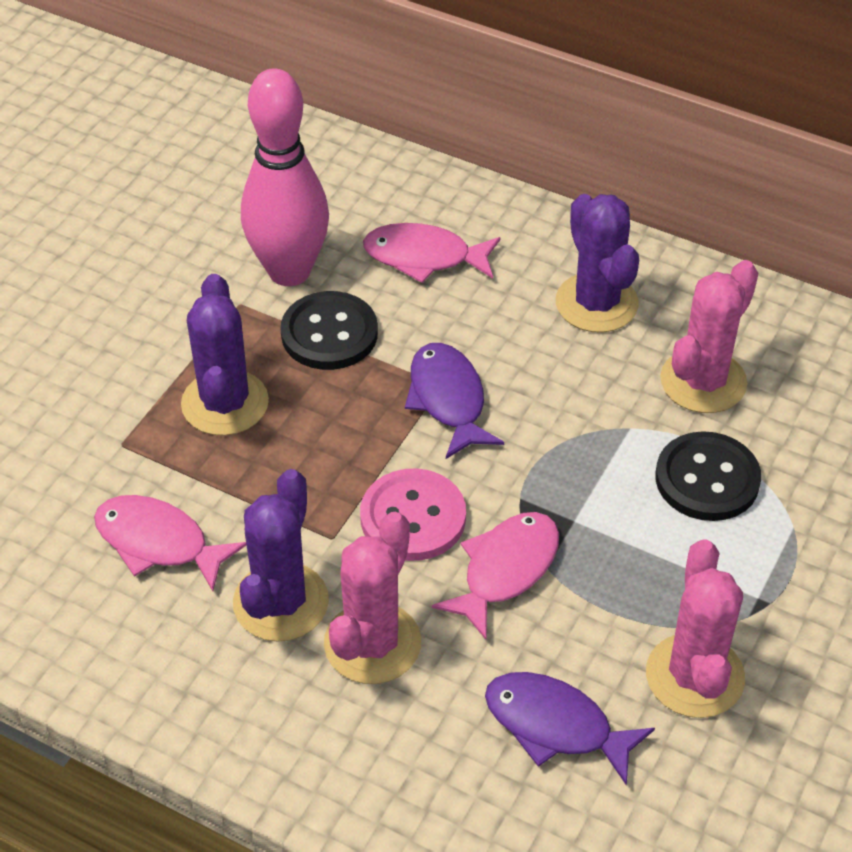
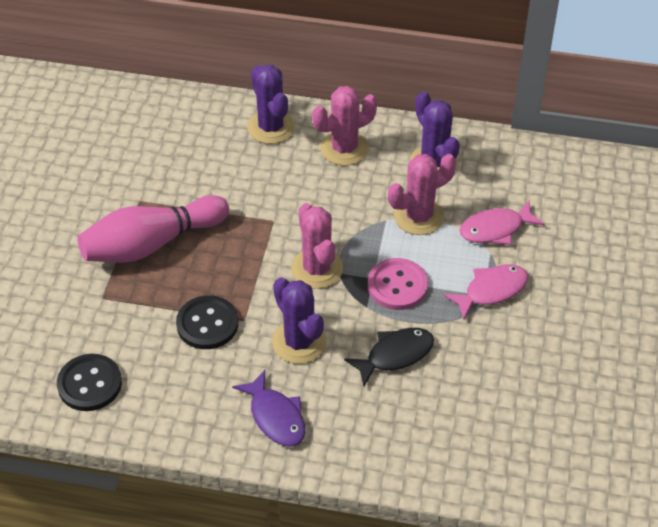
black fish: 0 -> 1
pink fish: 3 -> 2
purple fish: 2 -> 1

